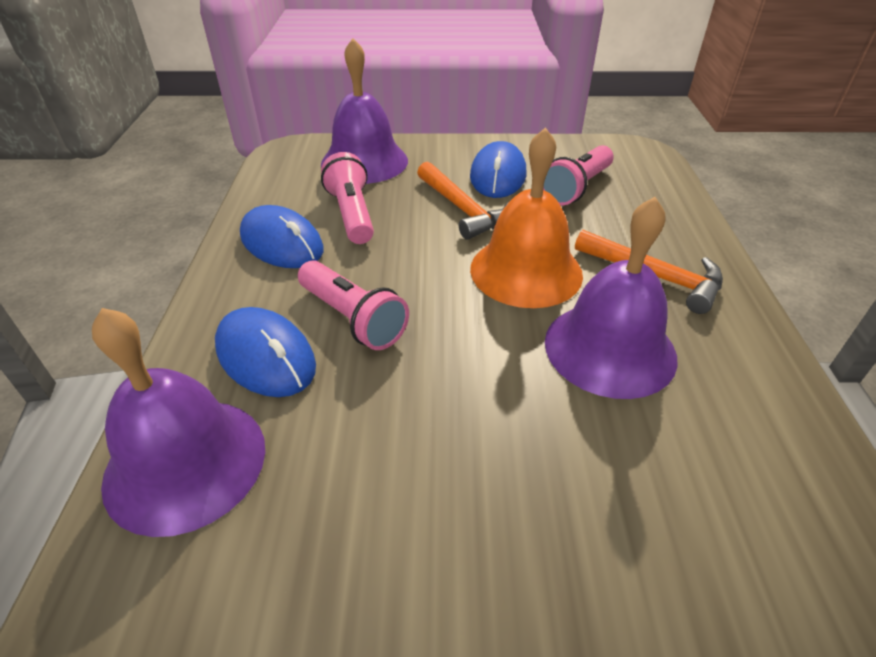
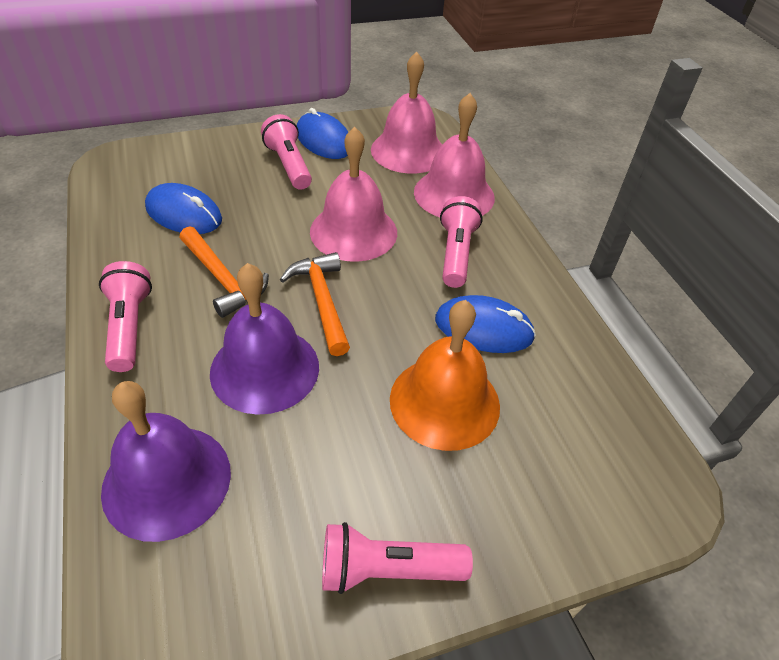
pink bell: 0 -> 3
pink flashlight: 3 -> 4
purple bell: 3 -> 2

